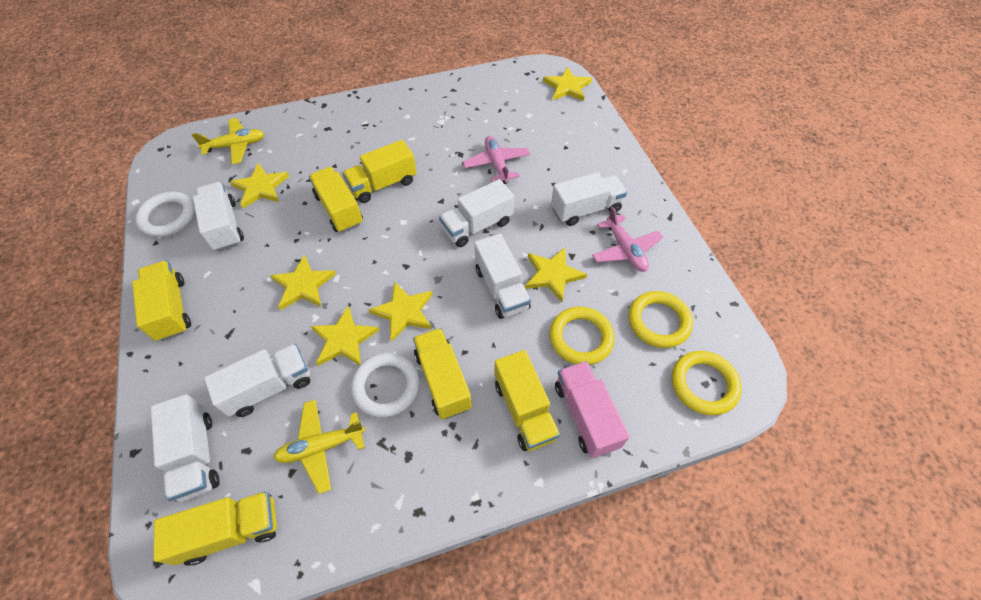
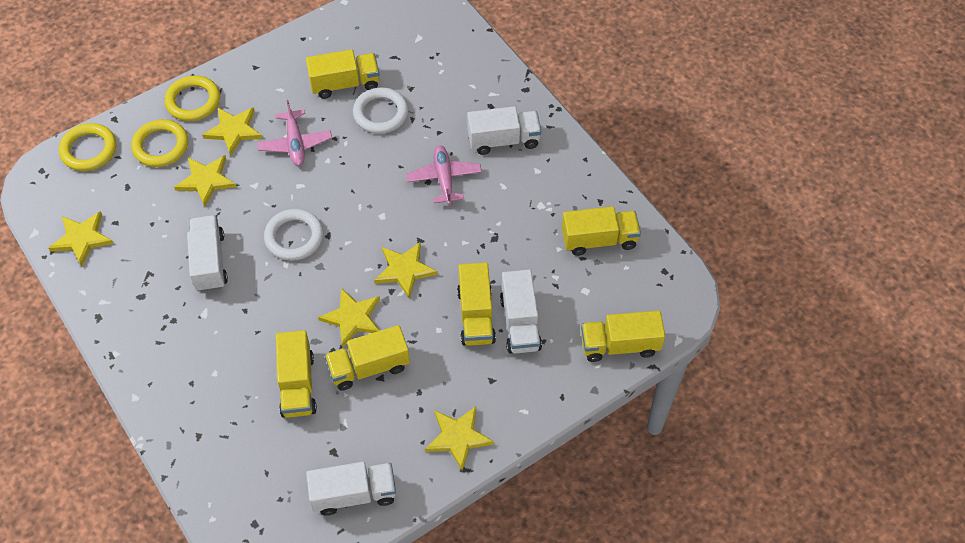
pink truck: 1 -> 0
white truck: 6 -> 4
yellow plane: 2 -> 0

